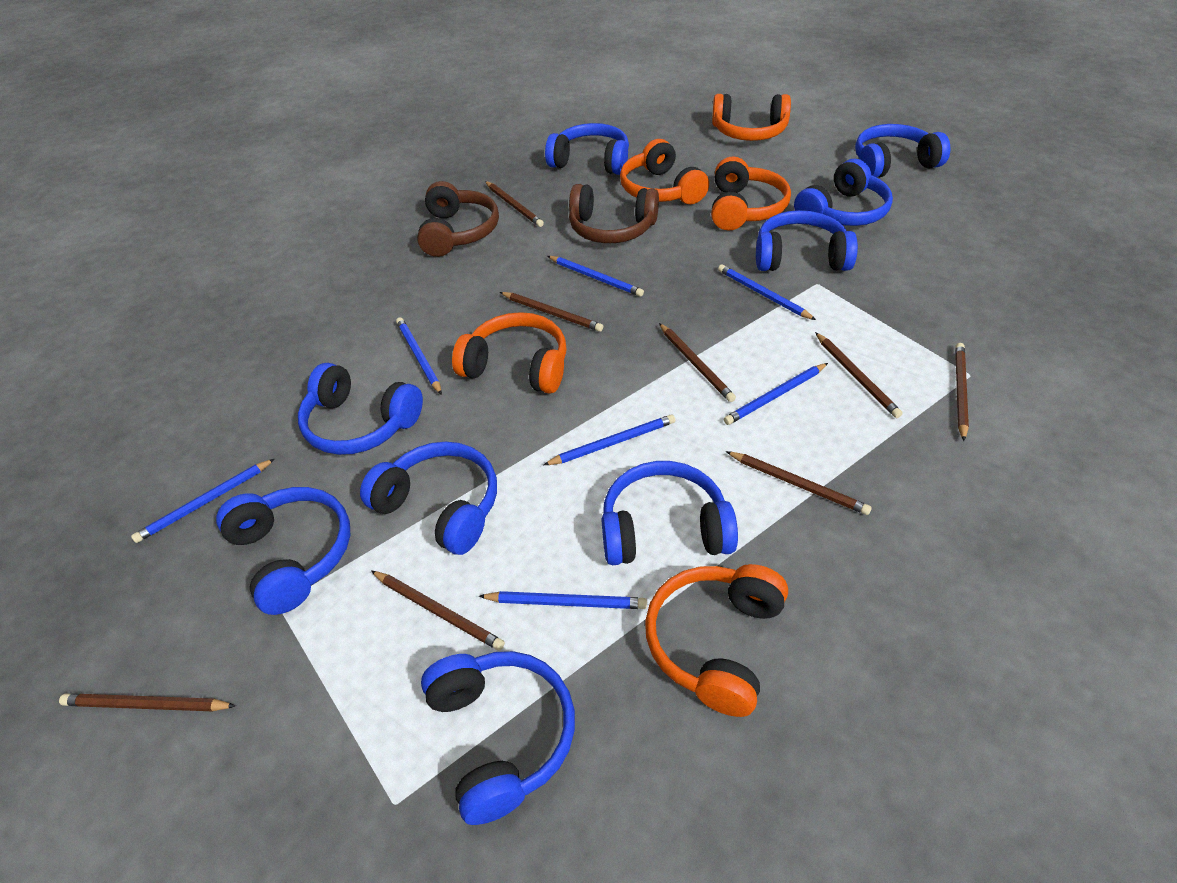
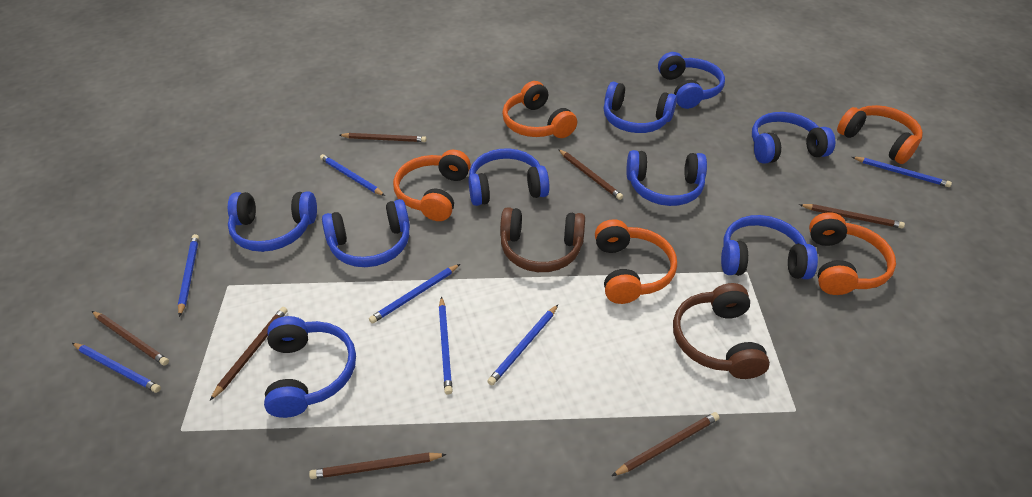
brown pencil: 8 -> 7

